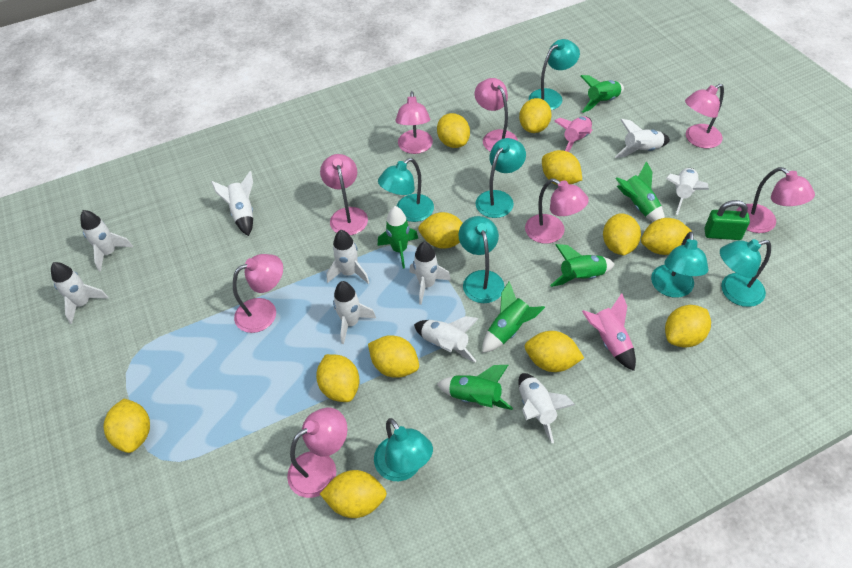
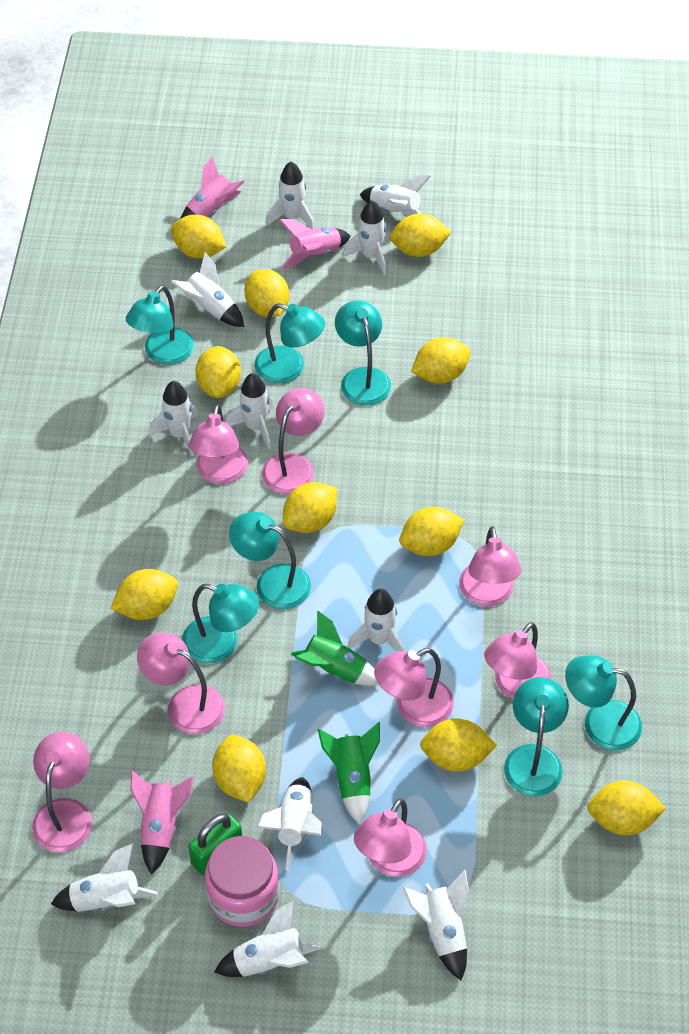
green rocket: 6 -> 2
pink jar: 0 -> 1
pink rocket: 2 -> 3
white rocket: 10 -> 11
yellow lemon: 12 -> 11

